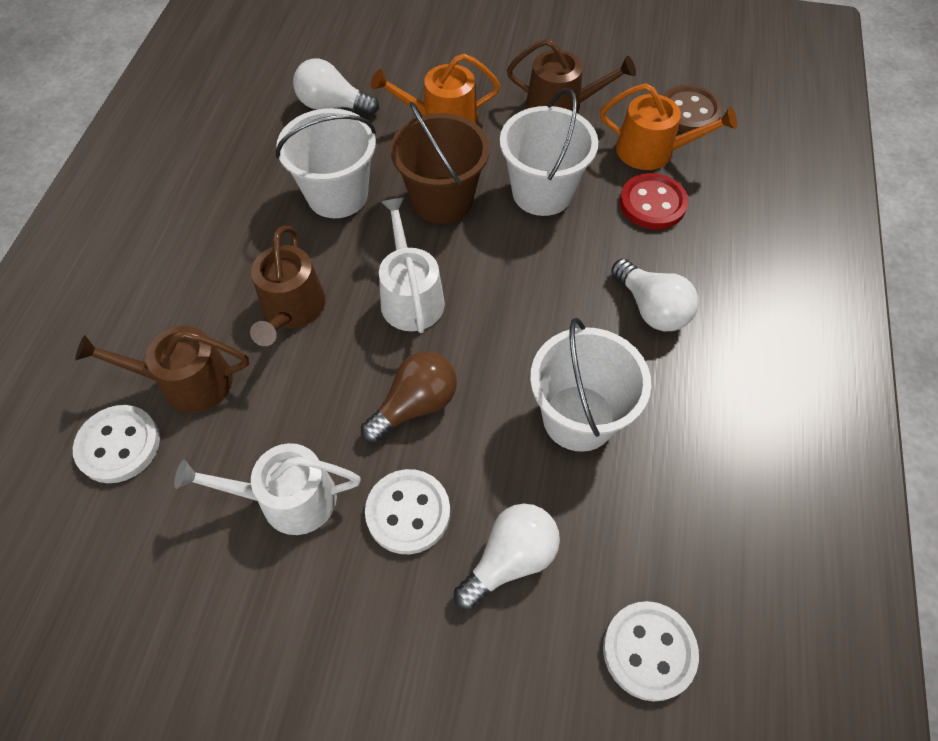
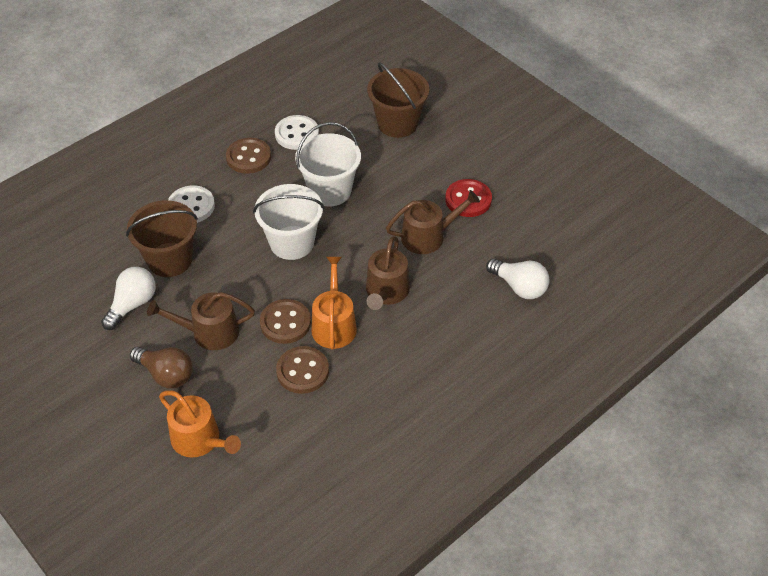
brown bucket: 1 -> 2
brown button: 1 -> 3
white bucket: 3 -> 2
white button: 3 -> 2
white light bulb: 3 -> 2
white watering can: 2 -> 0

